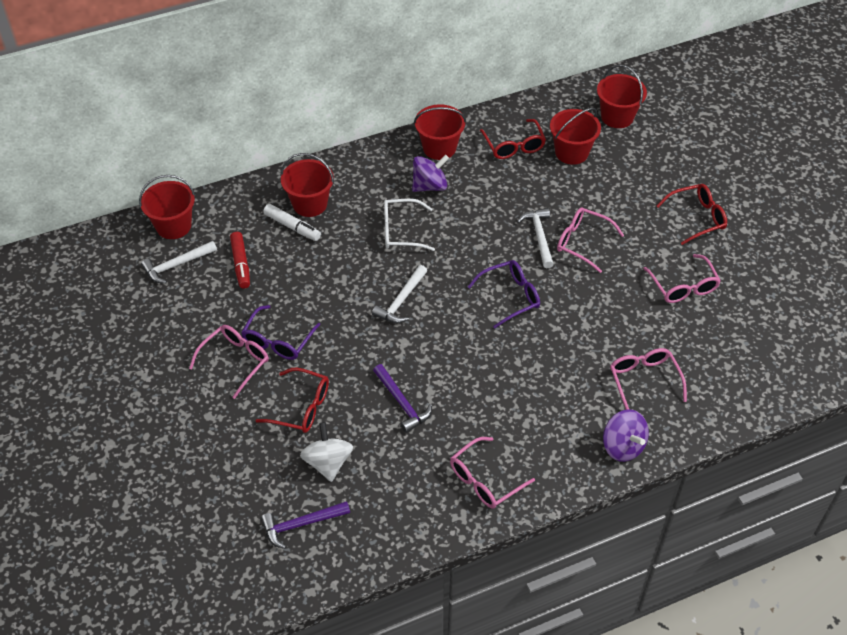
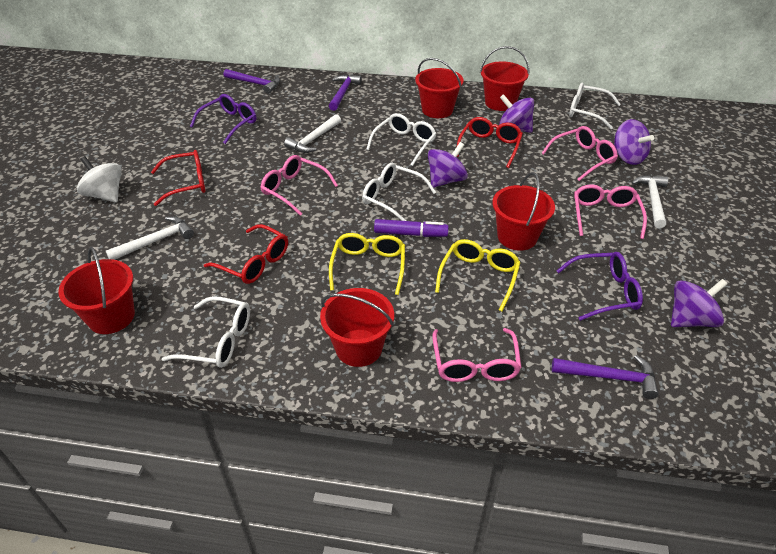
pink glasses: 5 -> 4
purple hammer: 2 -> 3
purple marker: 0 -> 1
purple spinning top: 2 -> 4
red marker: 1 -> 0
white glasses: 1 -> 4
white marker: 1 -> 0
yellow glasses: 0 -> 2

